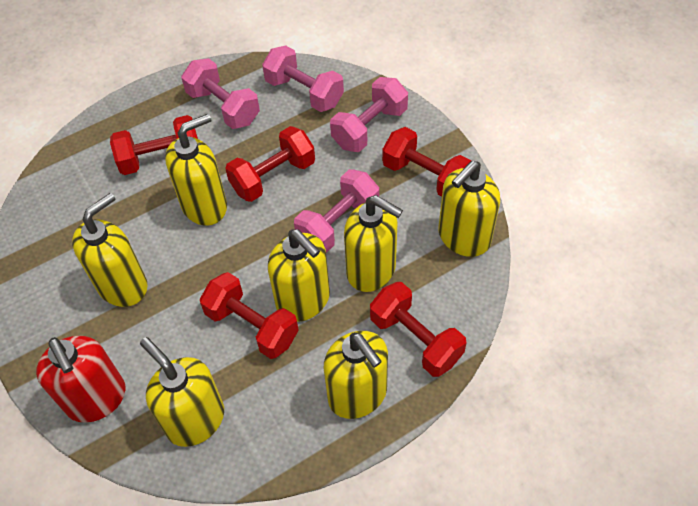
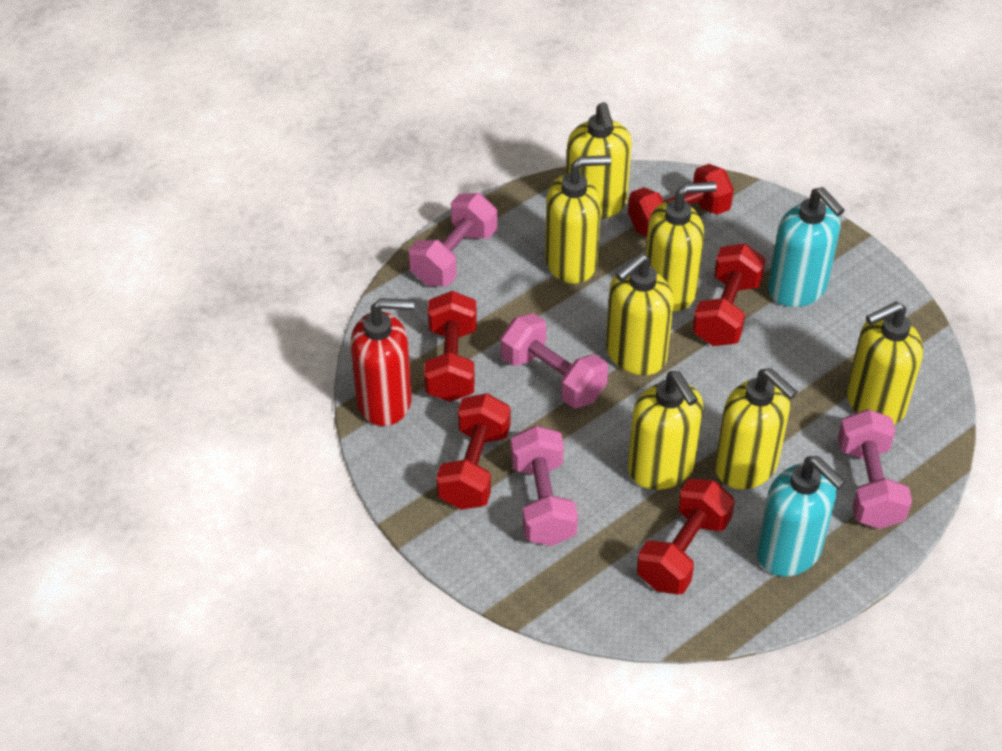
turquoise soap dispenser: 0 -> 2

